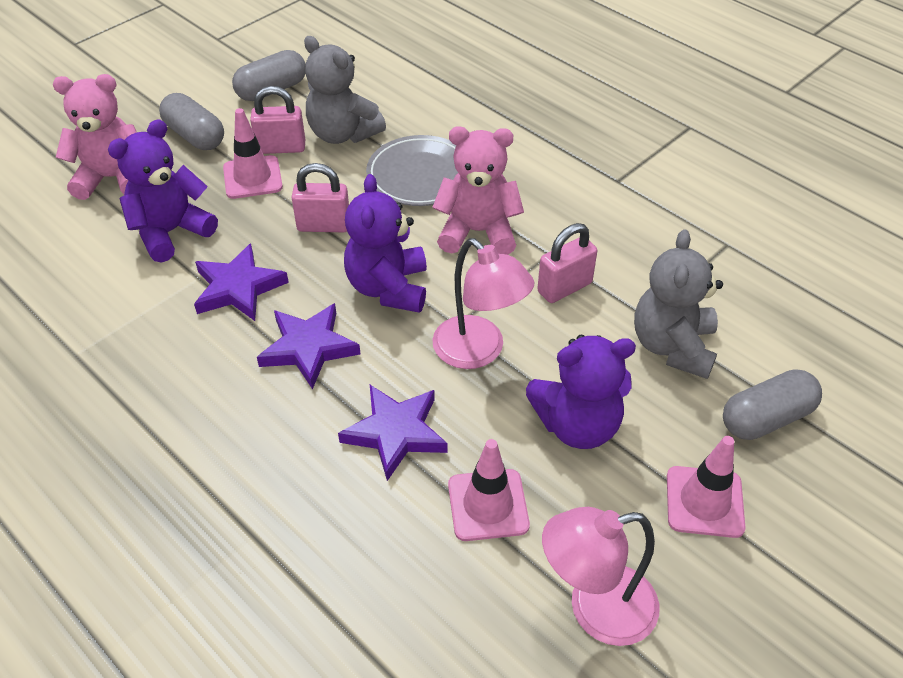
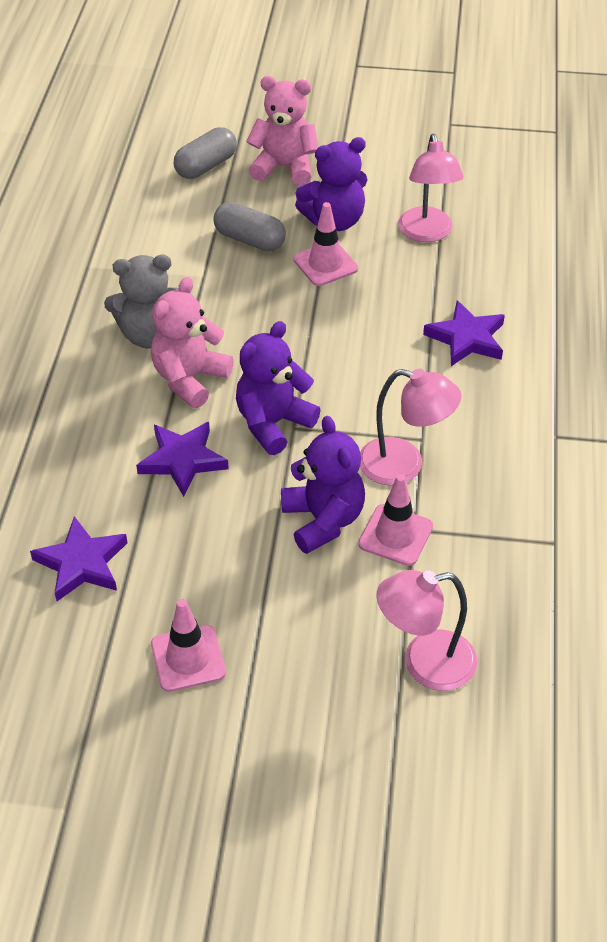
grey capsule: 3 -> 2
grey plate: 1 -> 0
grey teddy bear: 2 -> 1
pink lamp: 2 -> 3
pink padlock: 3 -> 0

